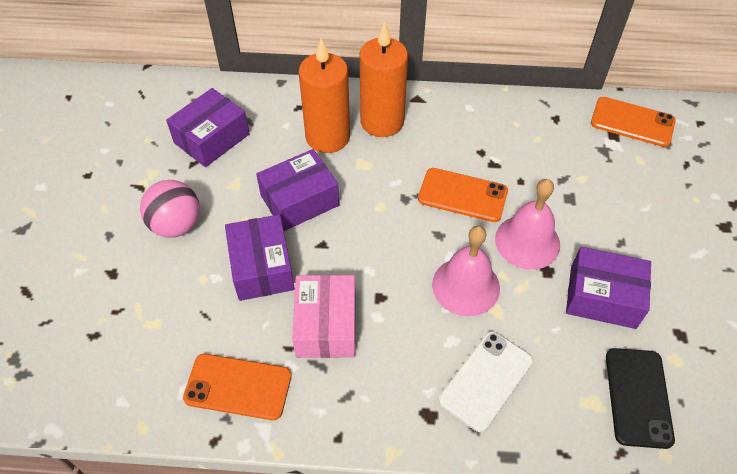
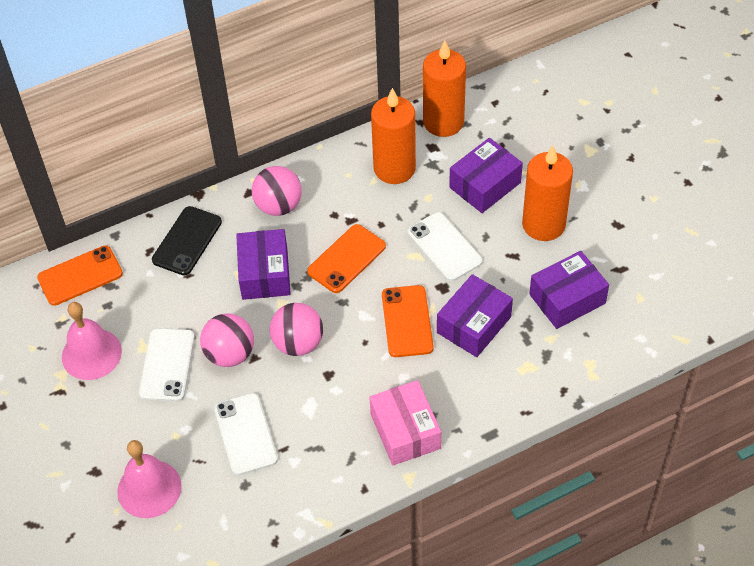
orange candle: 2 -> 3
pink ball: 1 -> 3
white phone: 1 -> 3

